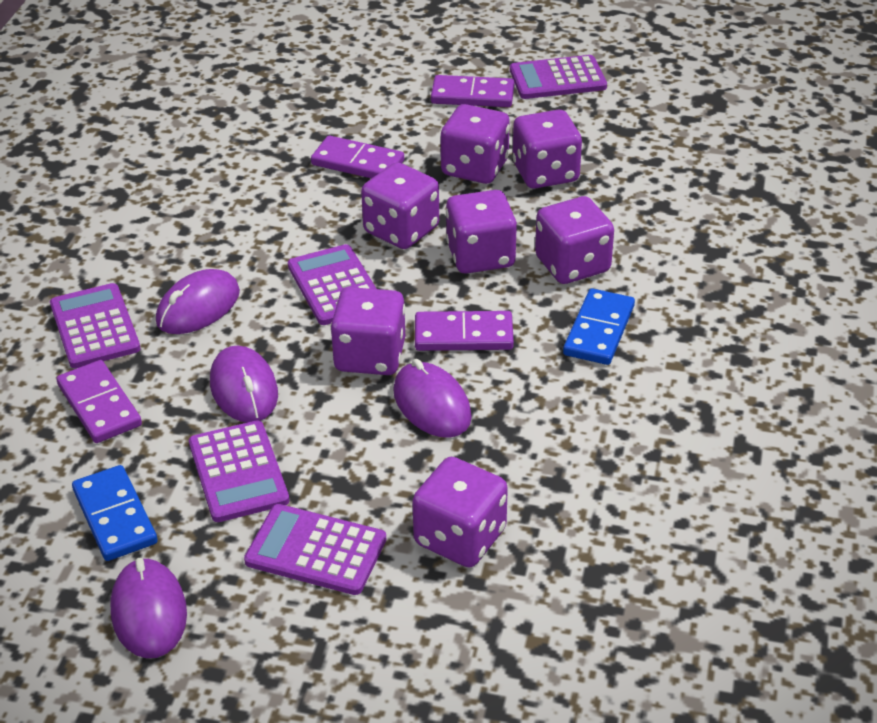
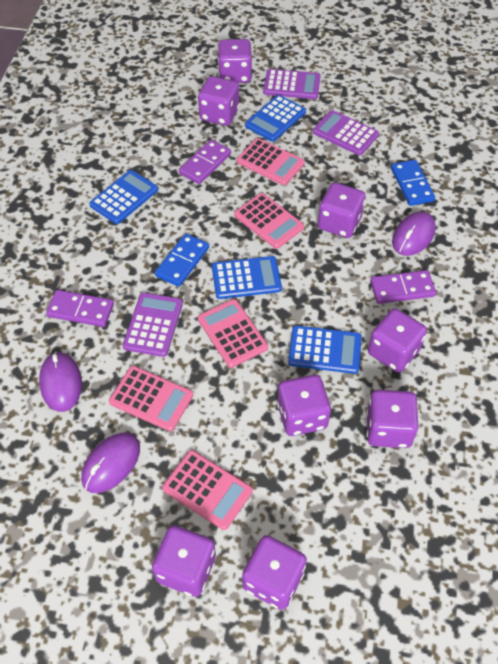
blue calculator: 0 -> 4
pink calculator: 0 -> 5
purple calculator: 5 -> 3
purple dice: 7 -> 8
purple domino: 4 -> 3
purple mouse: 4 -> 3

